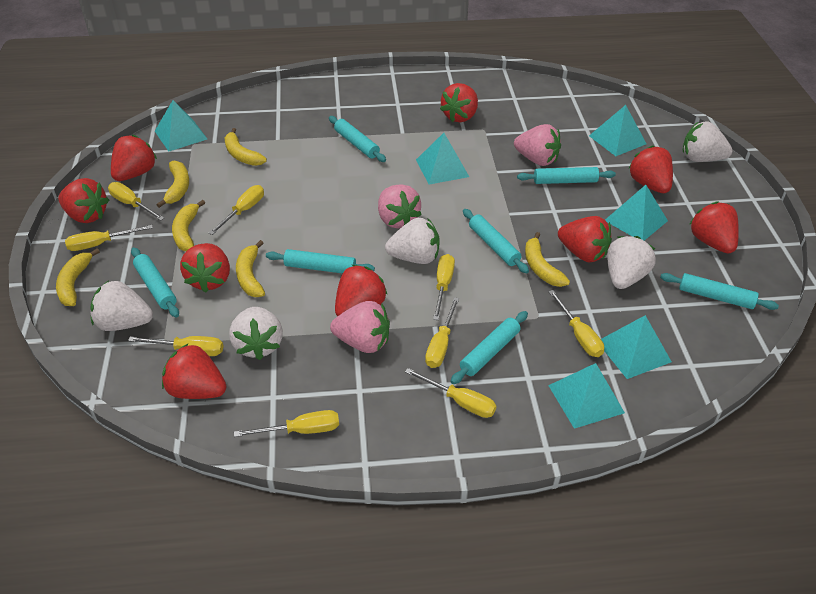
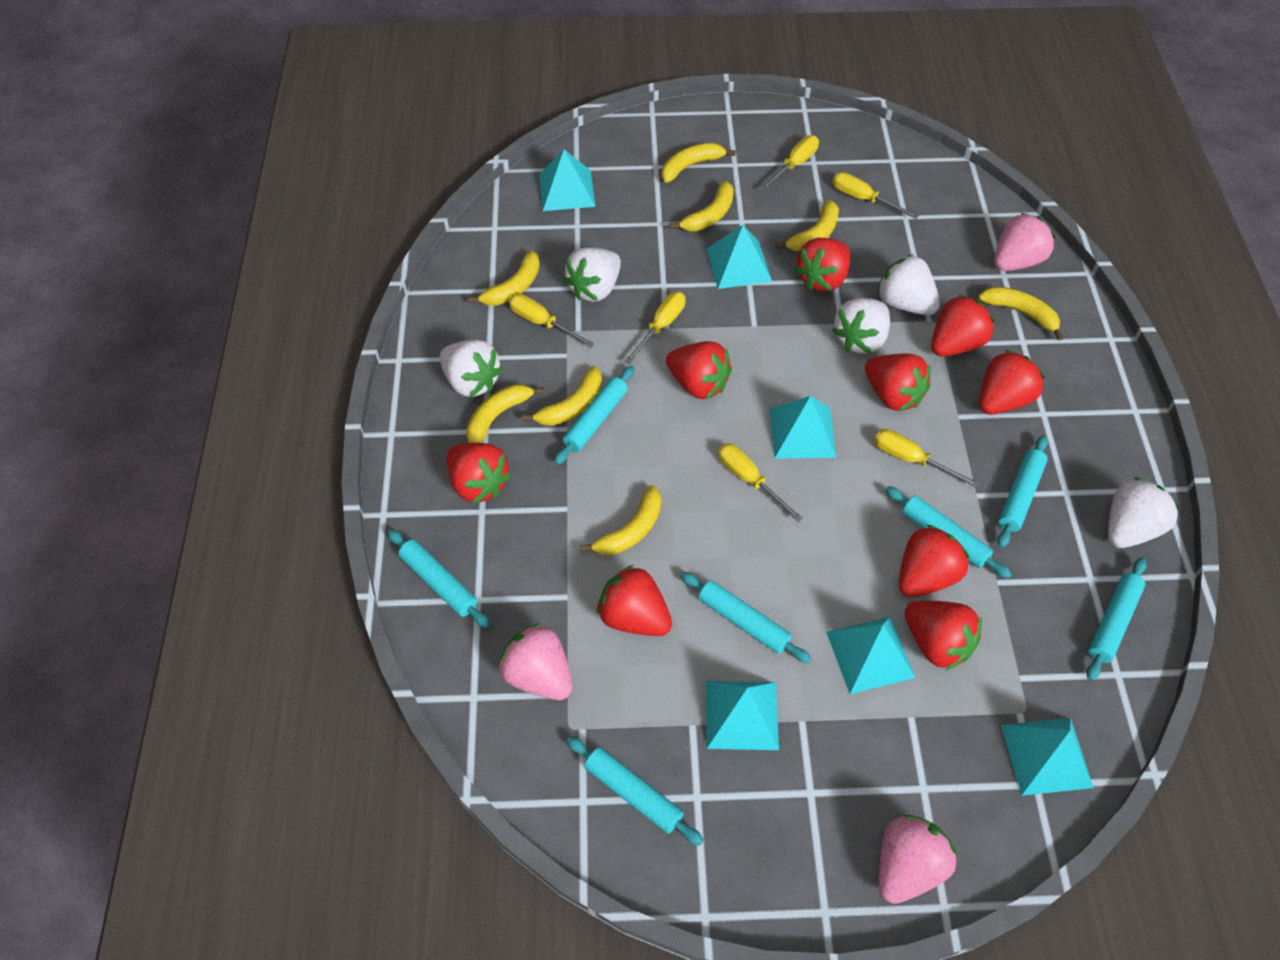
yellow banana: 6 -> 8
yellow screwdriver: 9 -> 6

